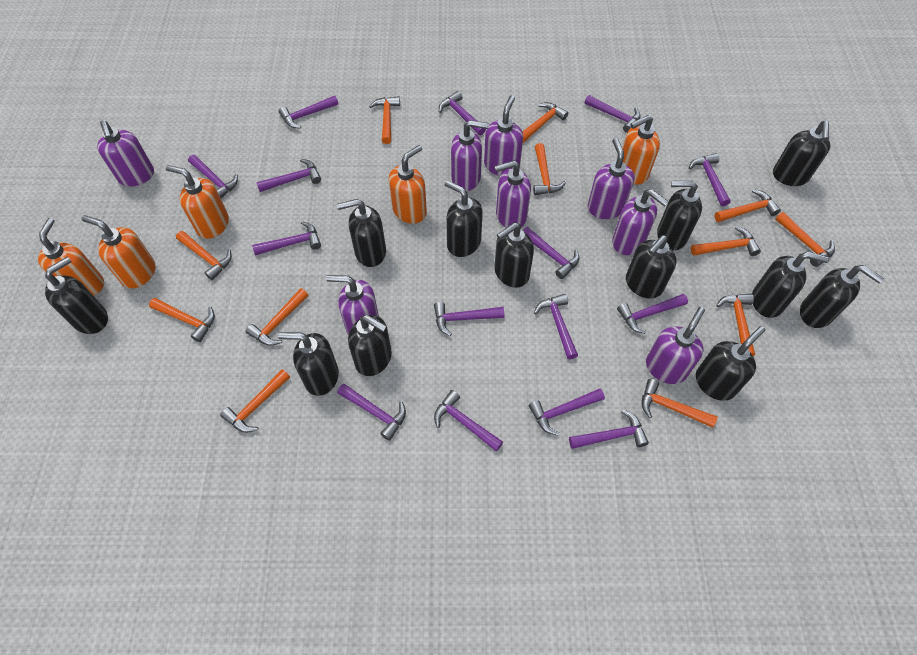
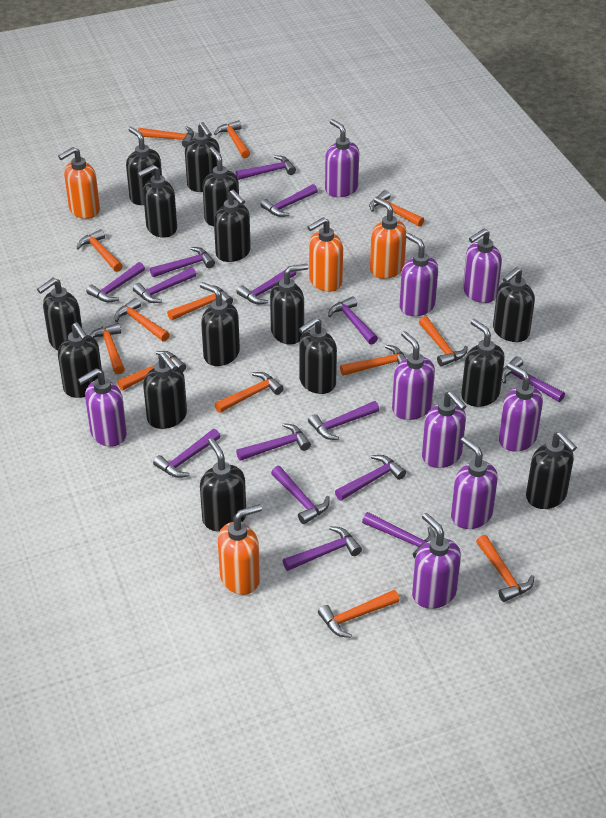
black soap dispenser: 12 -> 15
orange hammer: 12 -> 13
orange soap dispenser: 5 -> 4
purple soap dispenser: 8 -> 9

